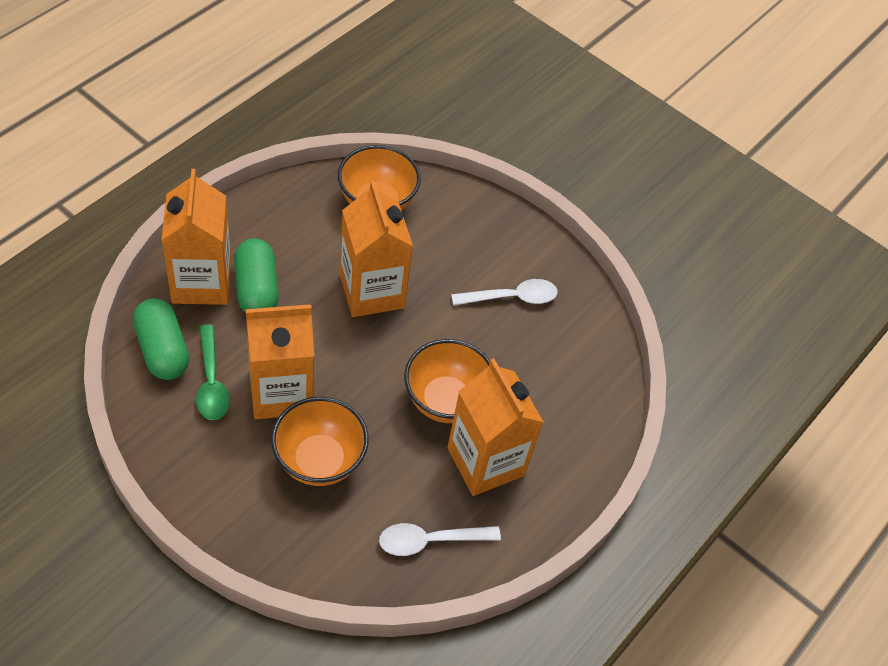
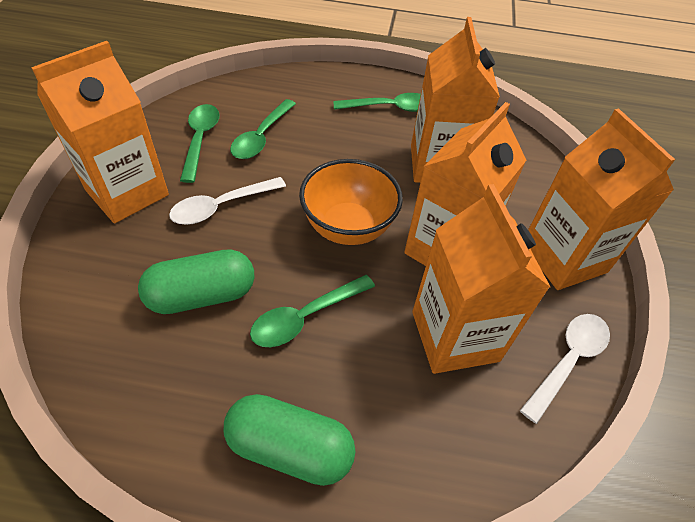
green spoon: 1 -> 4
orange bowl: 3 -> 1
orange carton: 4 -> 5

